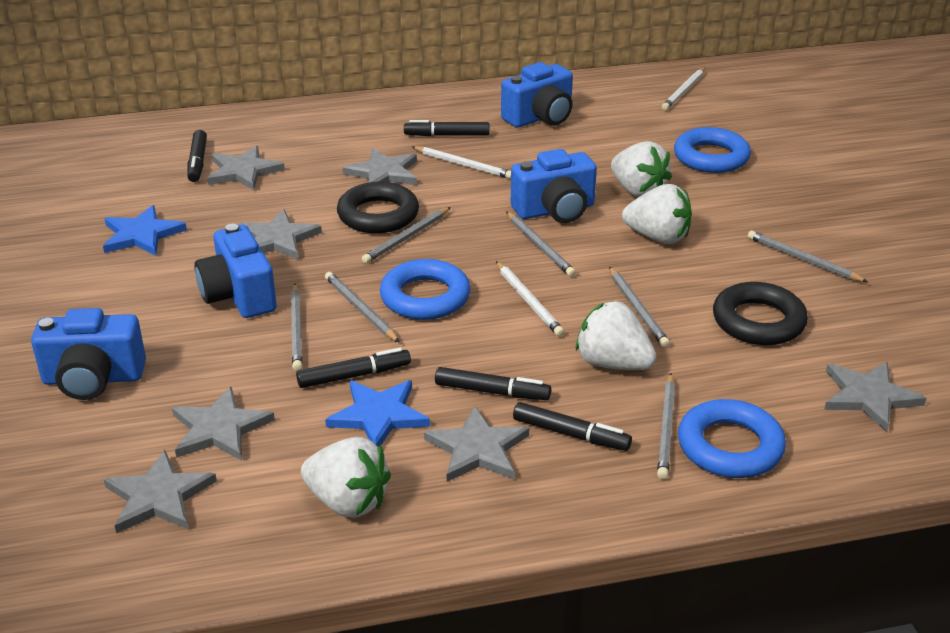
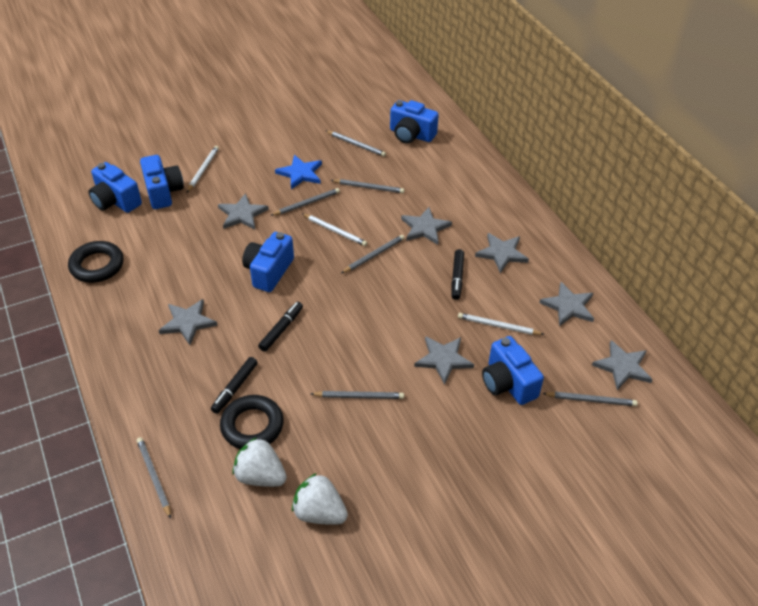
black marker: 5 -> 3
blue camera: 4 -> 5
blue ring: 3 -> 0
blue star: 2 -> 1
white strawberry: 4 -> 2

